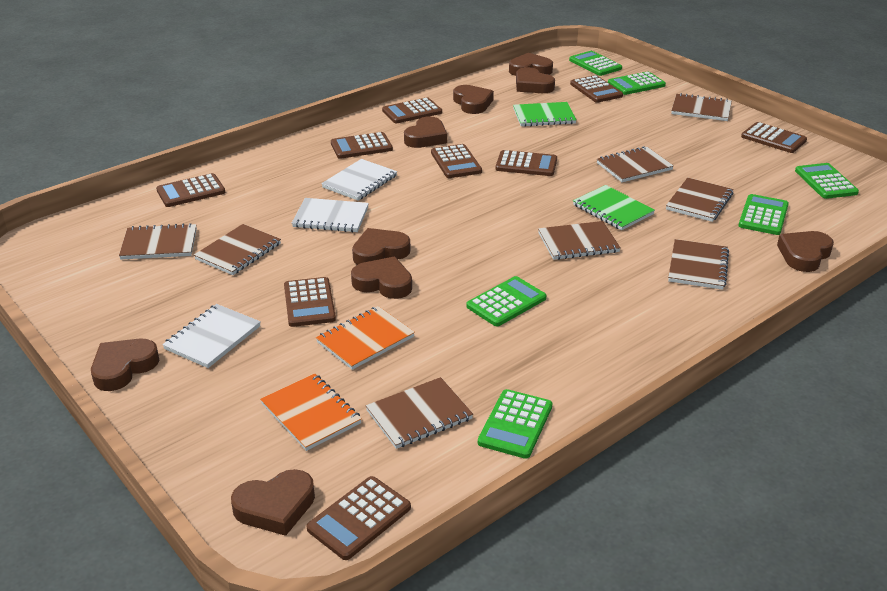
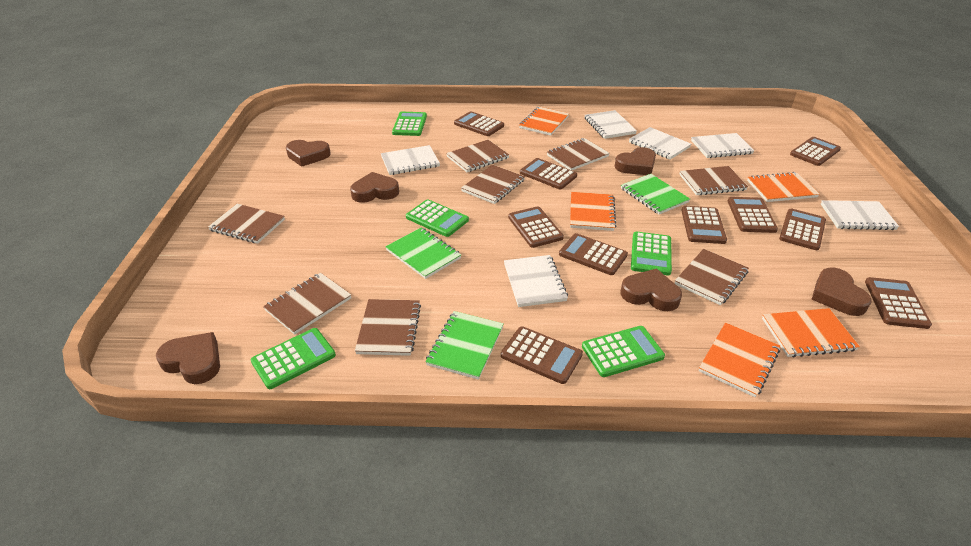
brown calculator: 9 -> 10
brown heart: 9 -> 6
green calculator: 6 -> 5
green notebook: 2 -> 3
orange notebook: 2 -> 5
white notebook: 3 -> 6

